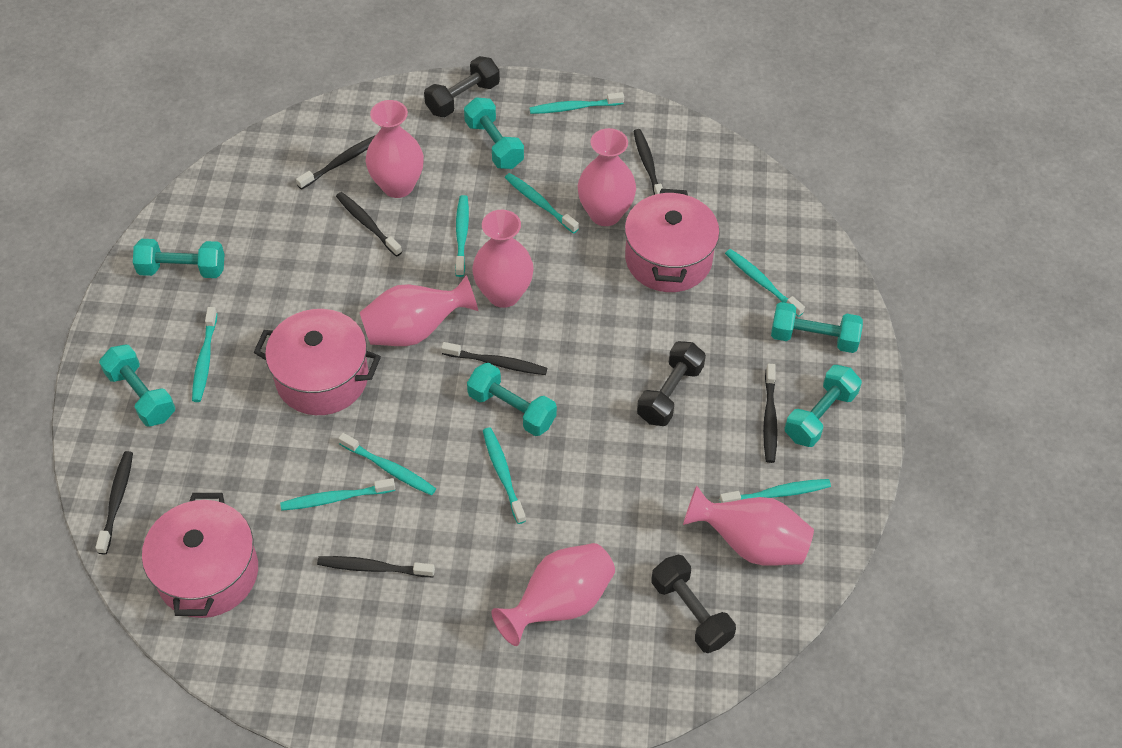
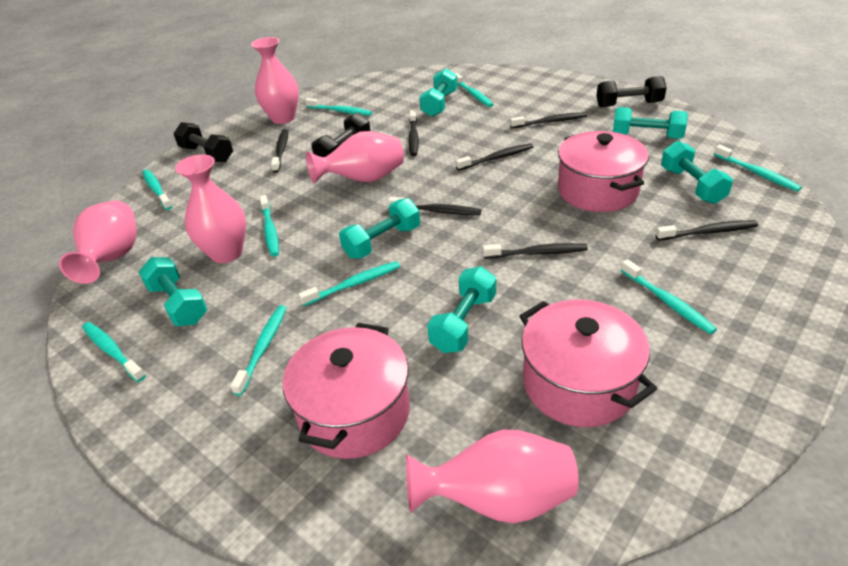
pink vase: 6 -> 5

